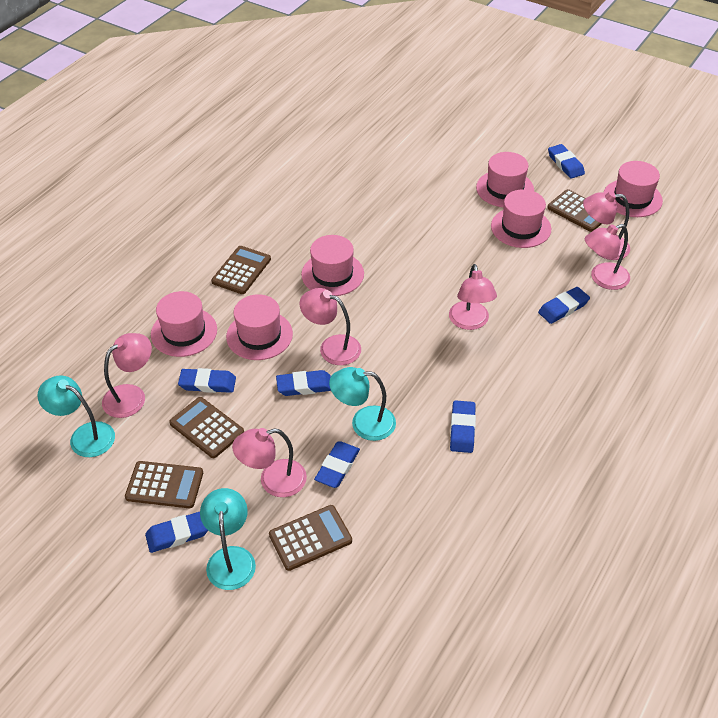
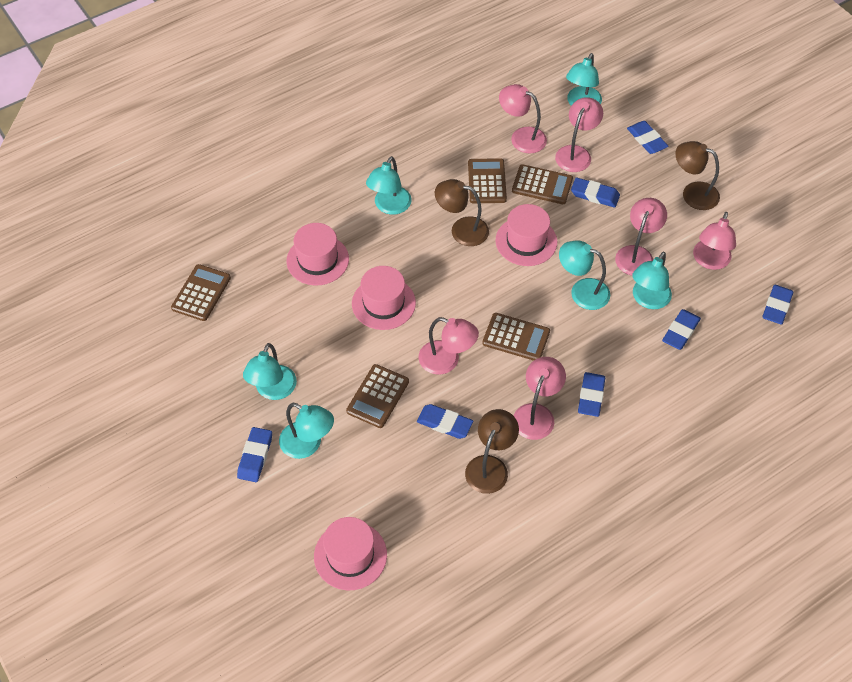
brown lamp: 0 -> 3
pink hat: 6 -> 4
turquoise lamp: 3 -> 6

